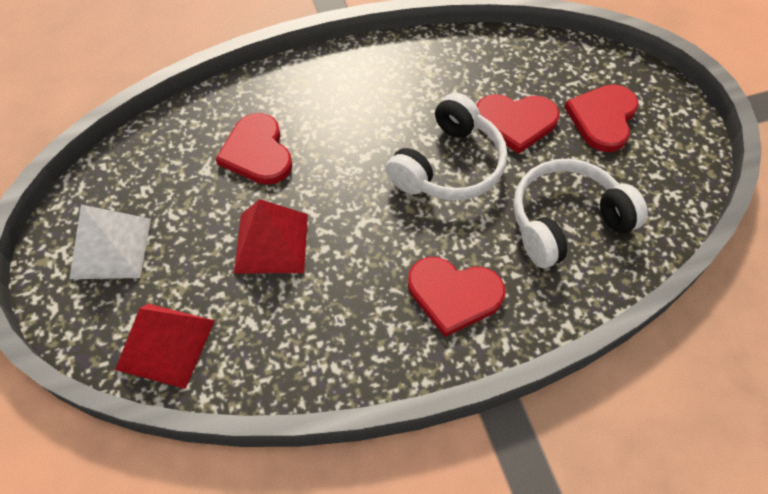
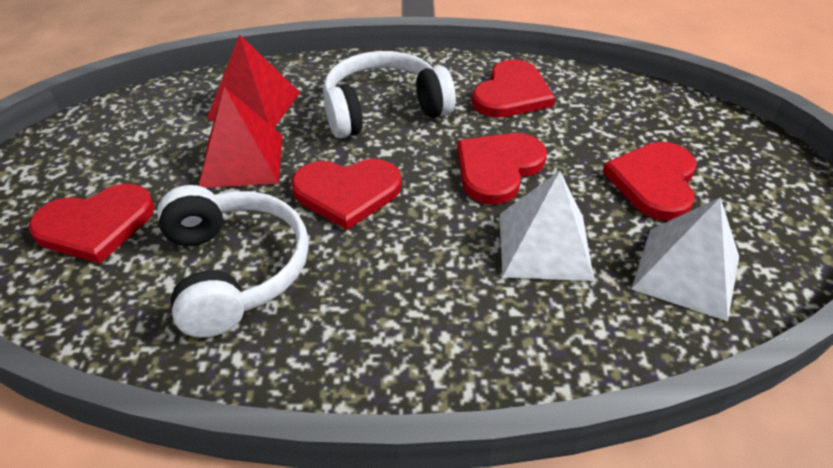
red heart: 4 -> 5
white pyramid: 1 -> 2

